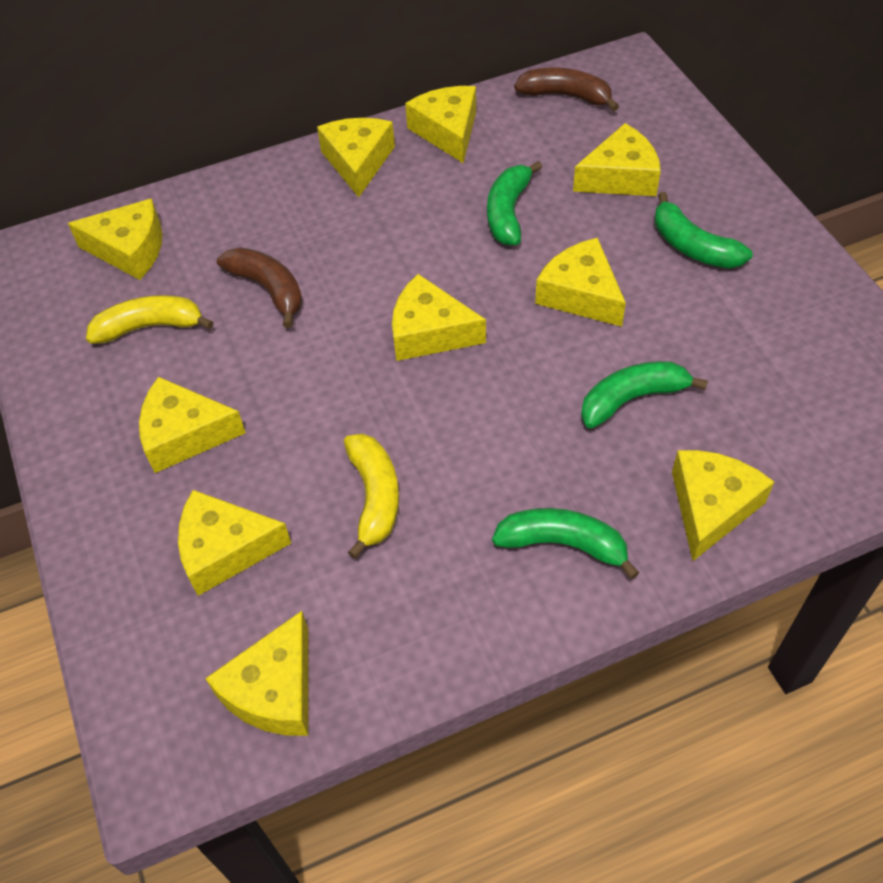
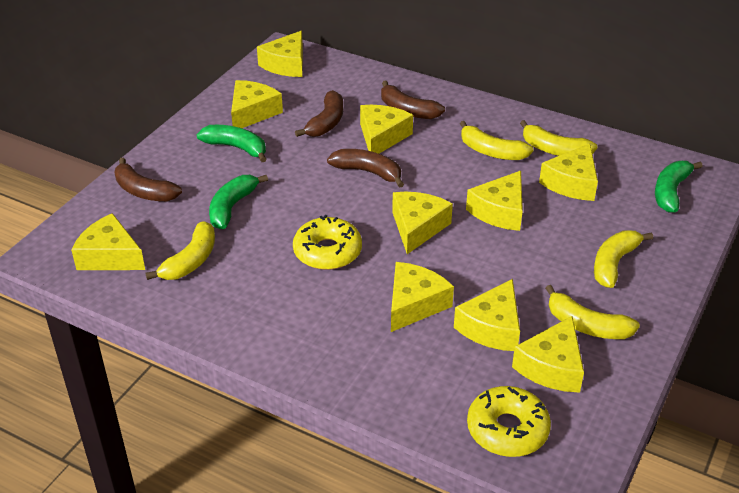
brown banana: 2 -> 4
green banana: 4 -> 3
yellow banana: 2 -> 5
yellow donut: 0 -> 2

